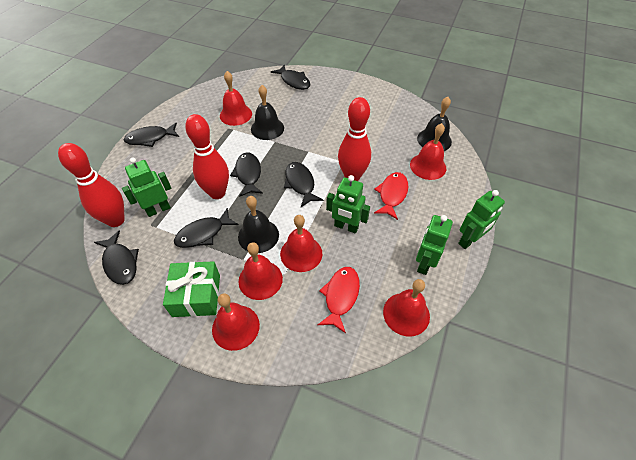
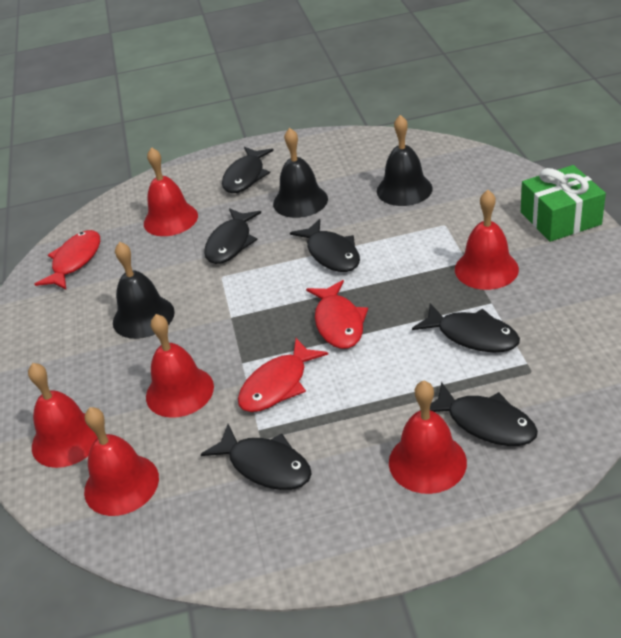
green robot: 4 -> 0
red bowling pin: 3 -> 0
red fish: 2 -> 3

